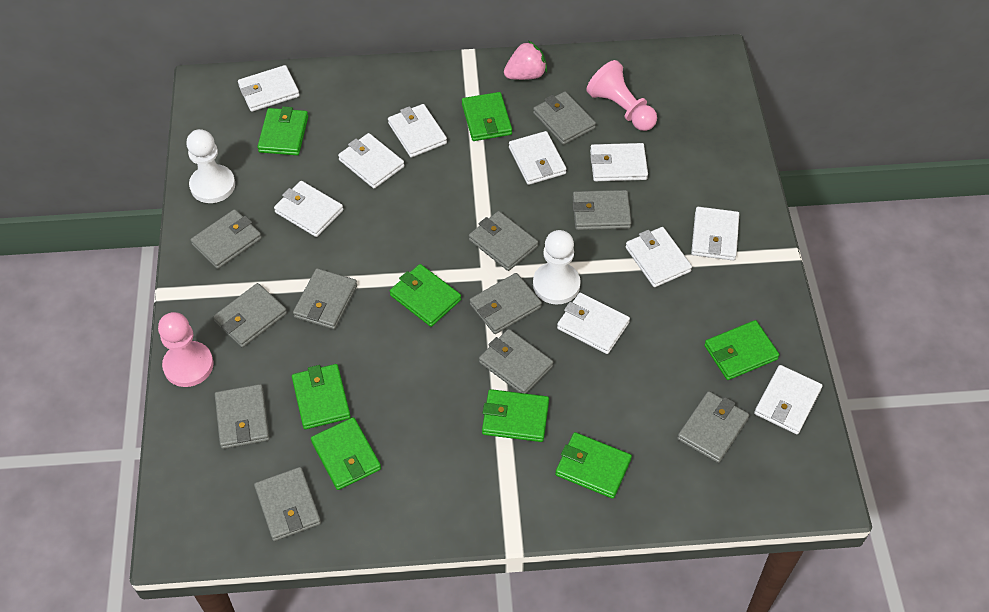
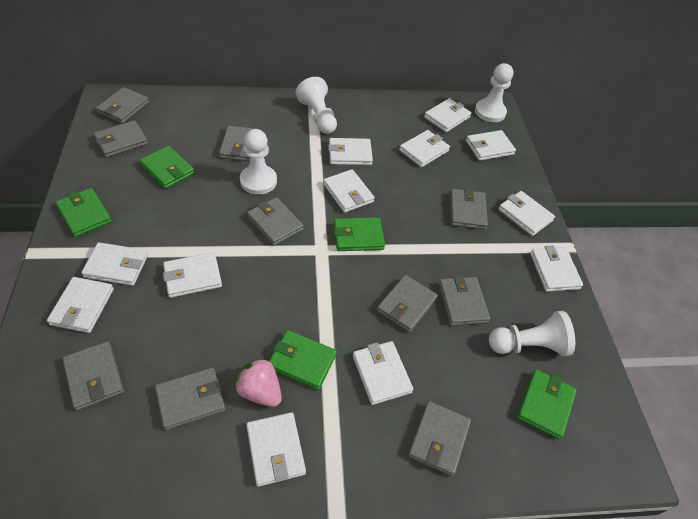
green wallet: 8 -> 5
grey wallet: 11 -> 10
pink pawn: 2 -> 0
white pawn: 2 -> 4
white wallet: 10 -> 12

